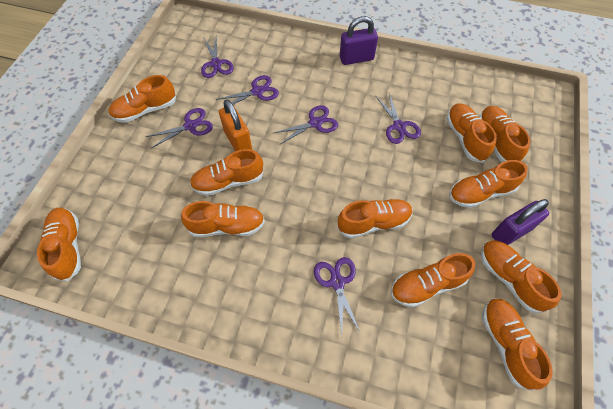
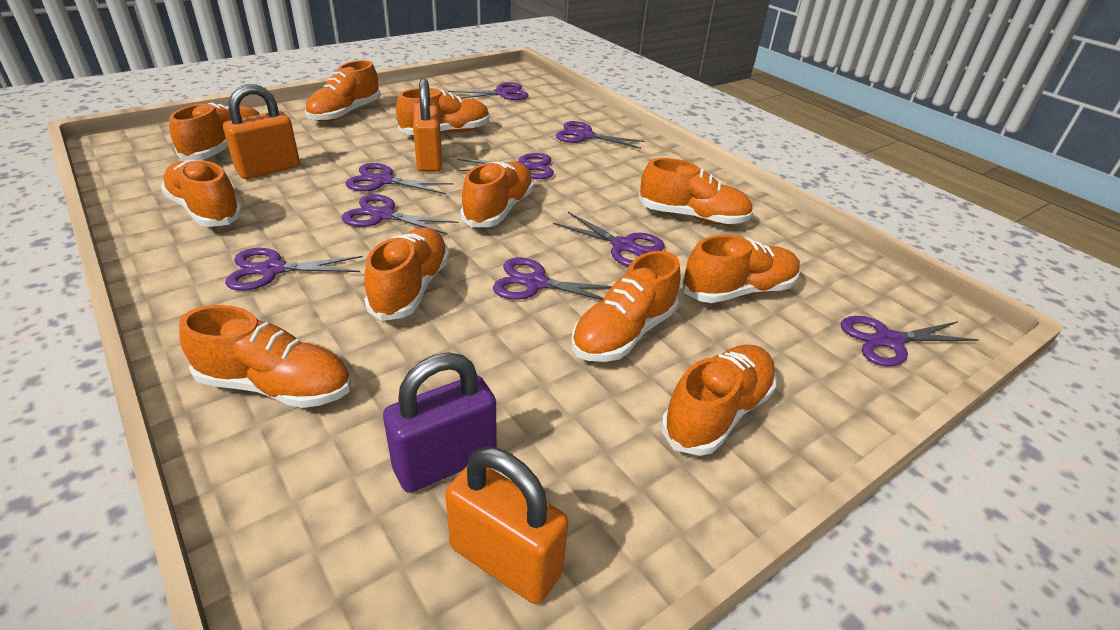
orange padlock: 1 -> 3
purple padlock: 2 -> 1
purple scissors: 6 -> 9

